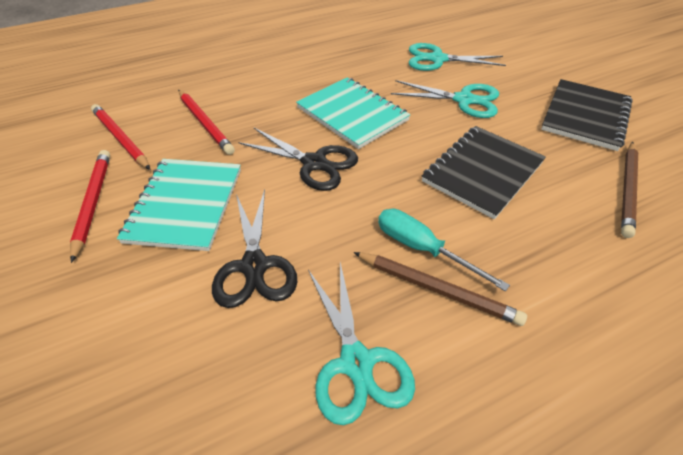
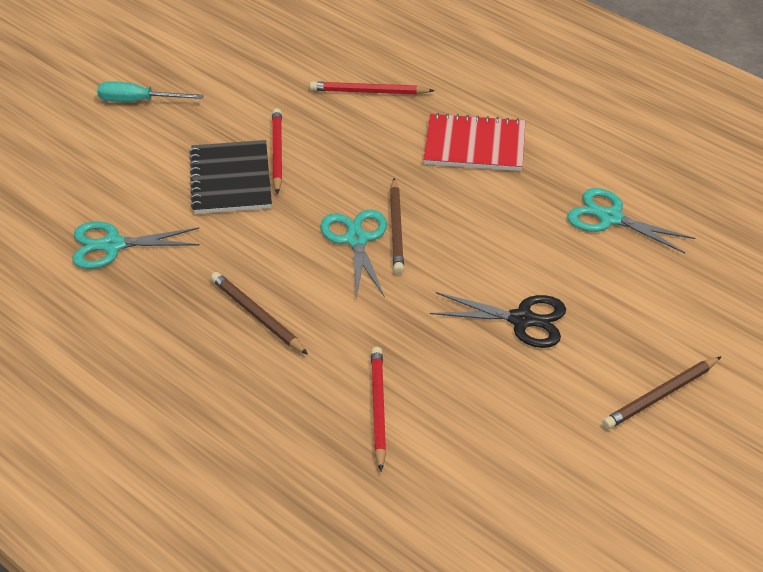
black notebook: 2 -> 1
black scissors: 2 -> 1
brown pencil: 2 -> 3
red notebook: 0 -> 1
turquoise notebook: 2 -> 0

